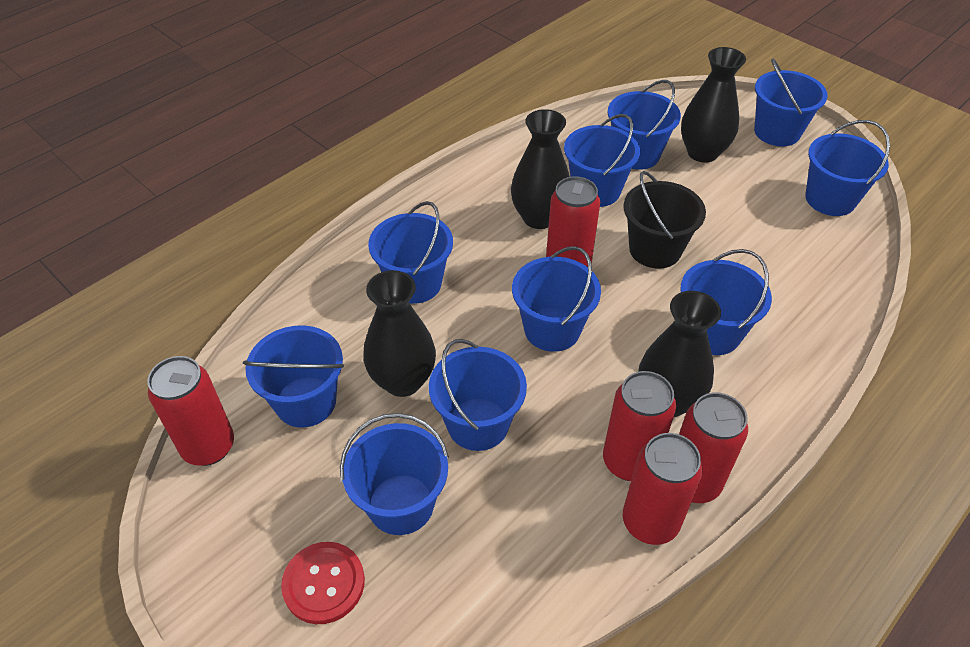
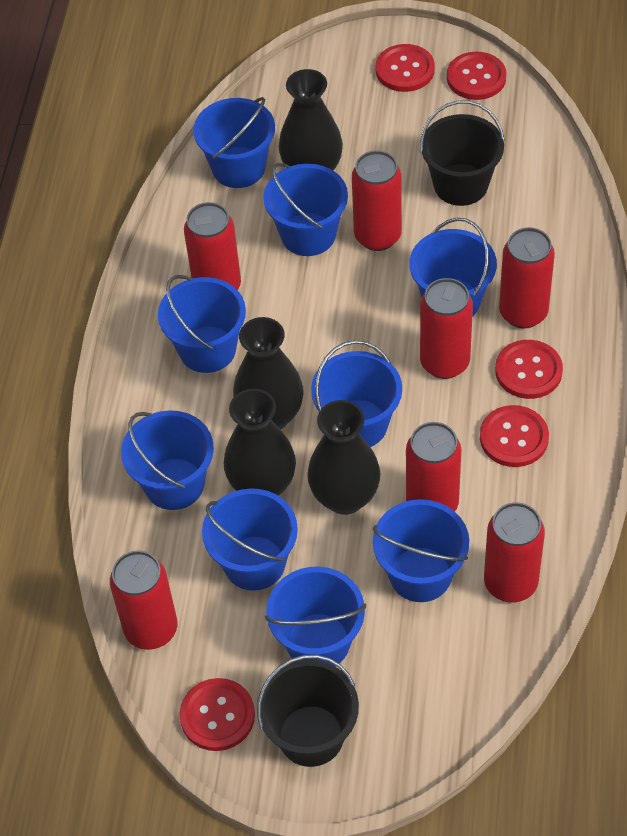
black bucket: 1 -> 2
blue bucket: 10 -> 9
red button: 1 -> 5
red can: 5 -> 7

